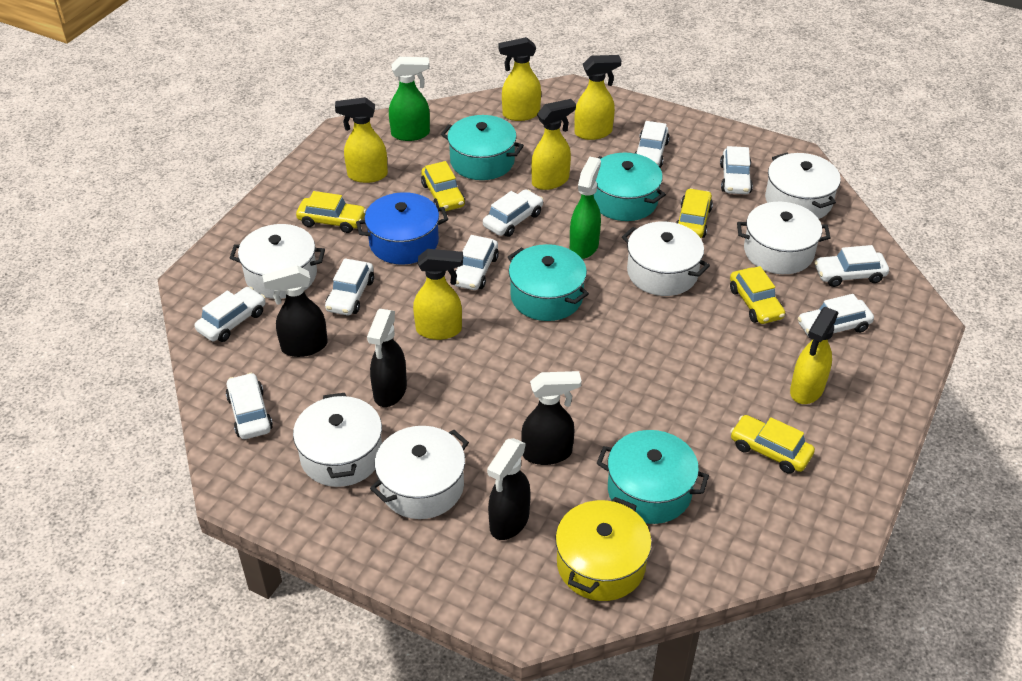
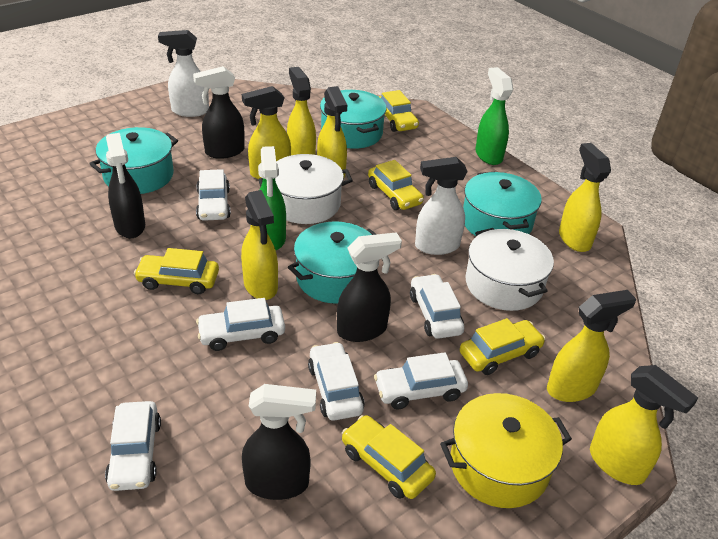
blue pot: 1 -> 0
white car: 9 -> 6
white pot: 6 -> 2
white spray bottle: 0 -> 2
yellow spray bottle: 6 -> 7

